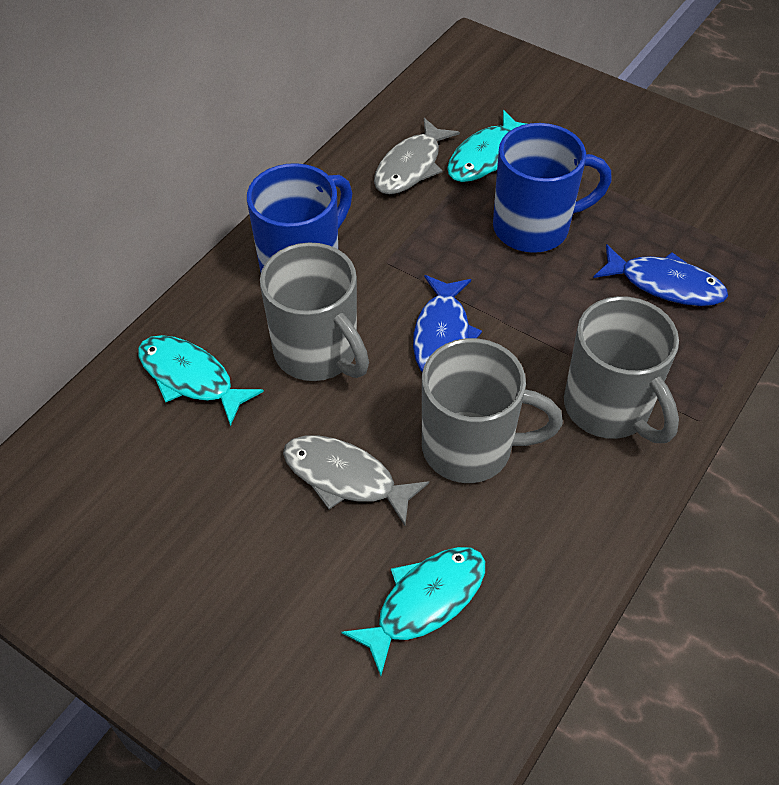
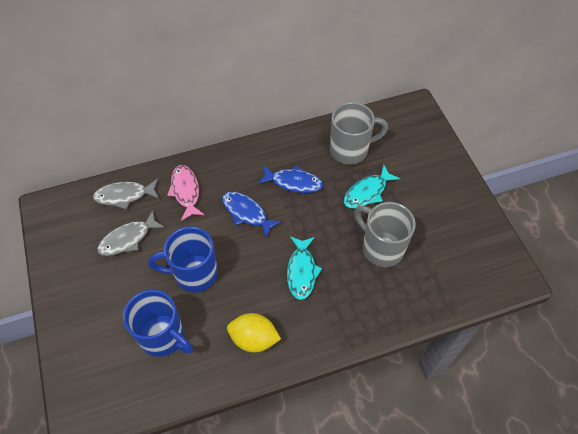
grey mug: 3 -> 2
pink fish: 0 -> 1
turquoise fish: 3 -> 2
yellow lemon: 0 -> 1

